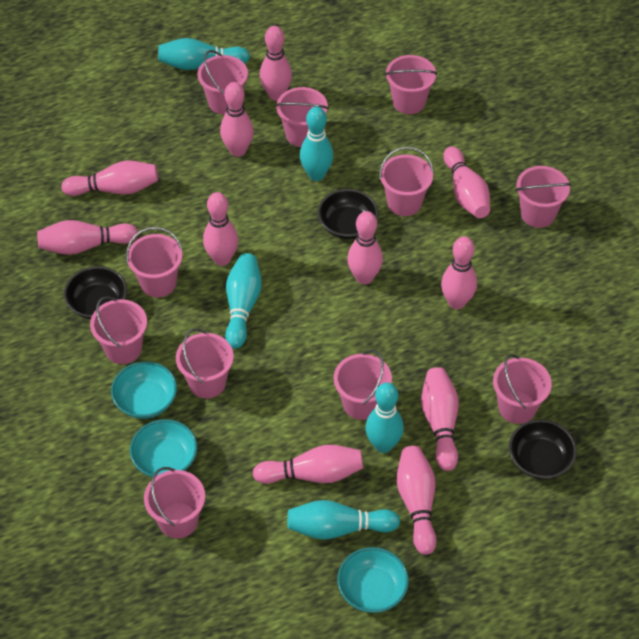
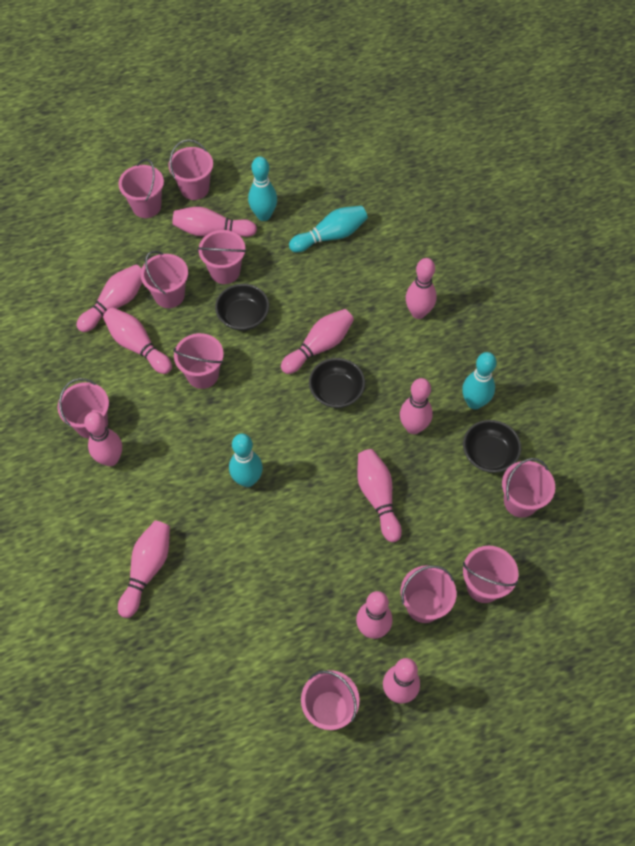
pink bucket: 11 -> 10
turquoise bowl: 3 -> 0
turquoise bowling pin: 5 -> 4

